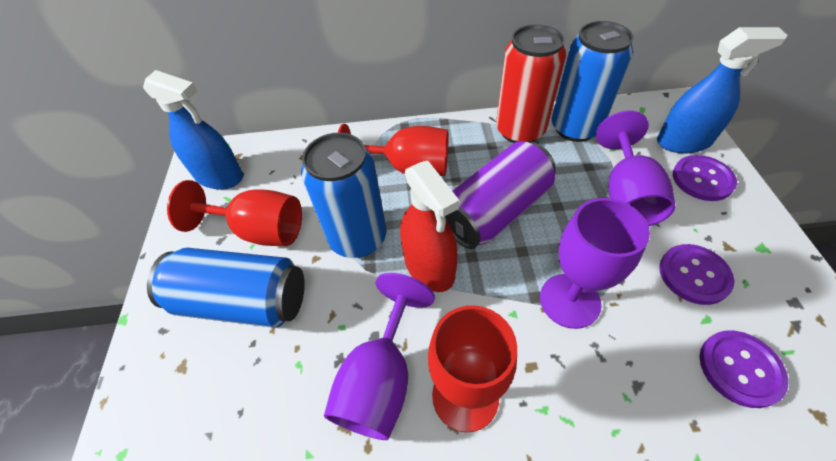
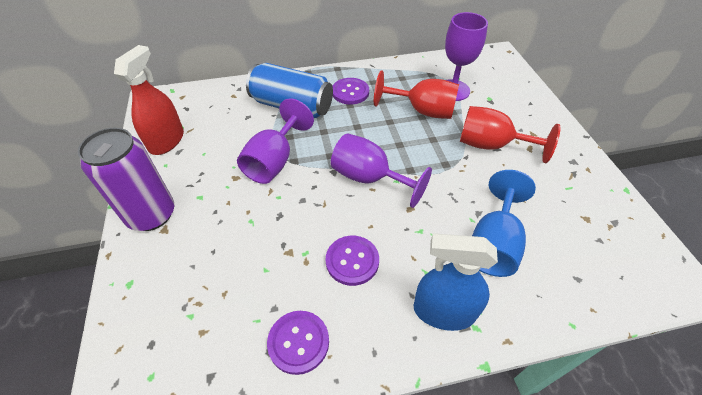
blue can: 3 -> 1
blue goblet: 0 -> 1
blue spray bottle: 2 -> 1
red can: 1 -> 0
red goblet: 3 -> 2

